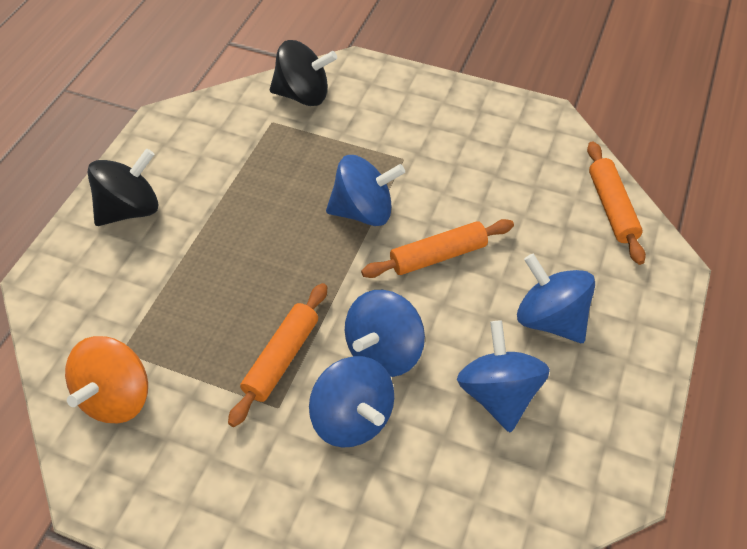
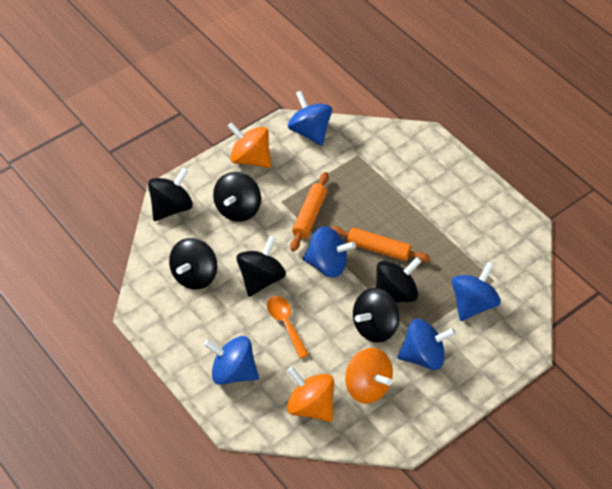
black spinning top: 2 -> 6
orange rolling pin: 3 -> 2
orange spinning top: 1 -> 3
orange spoon: 0 -> 1

